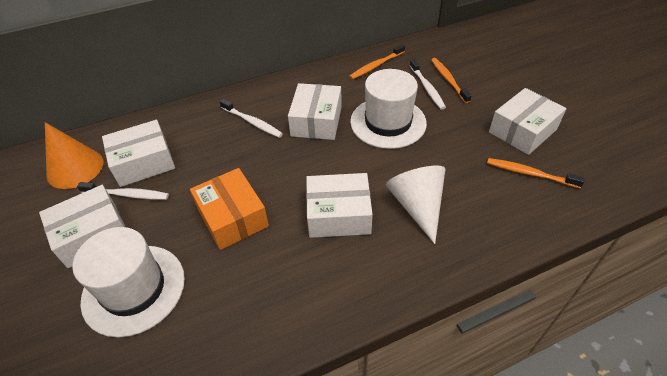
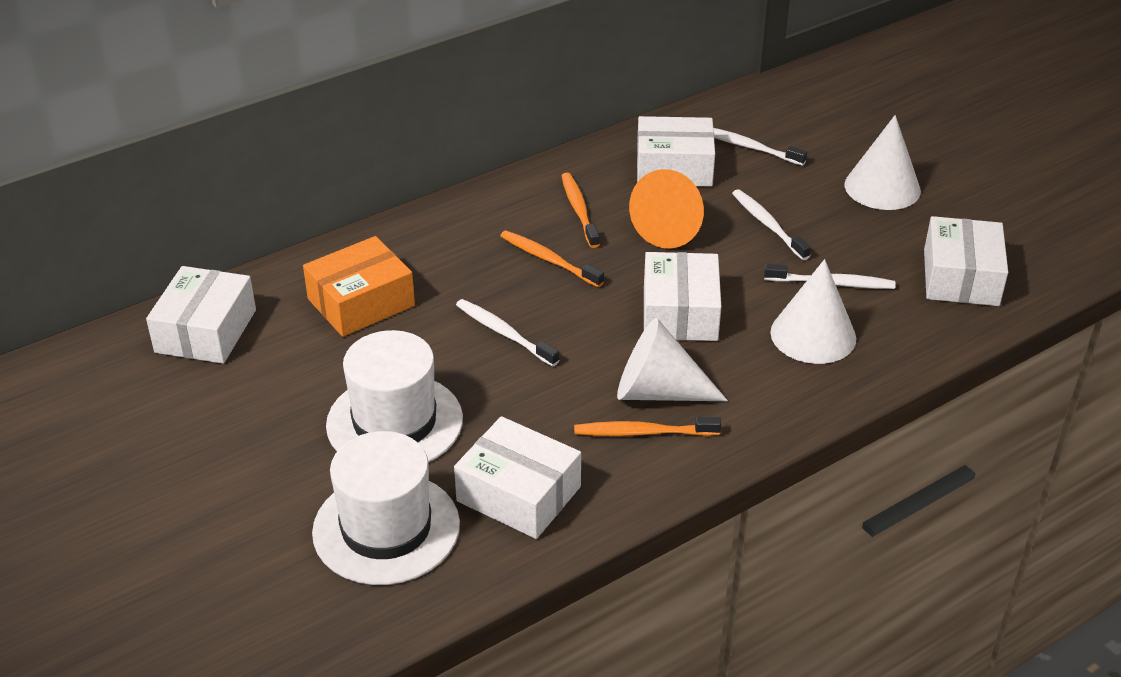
white cone: 1 -> 3
white toothbrush: 3 -> 4

